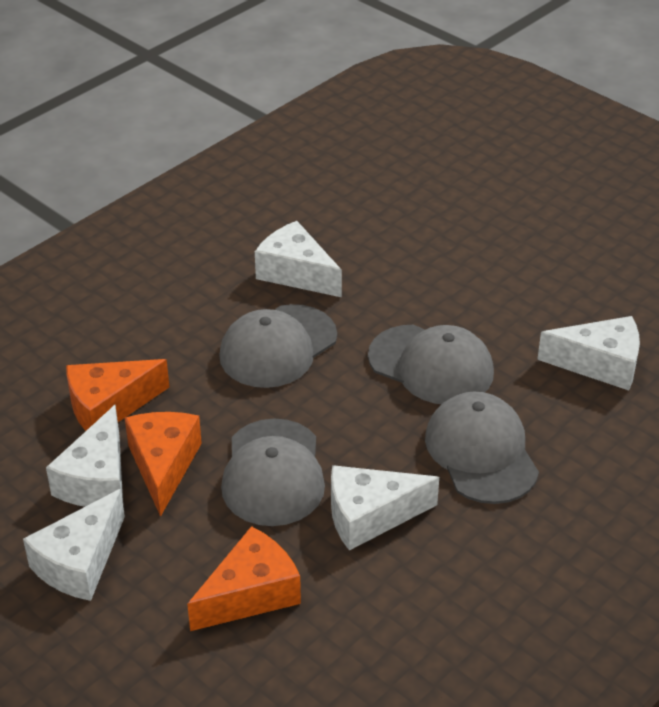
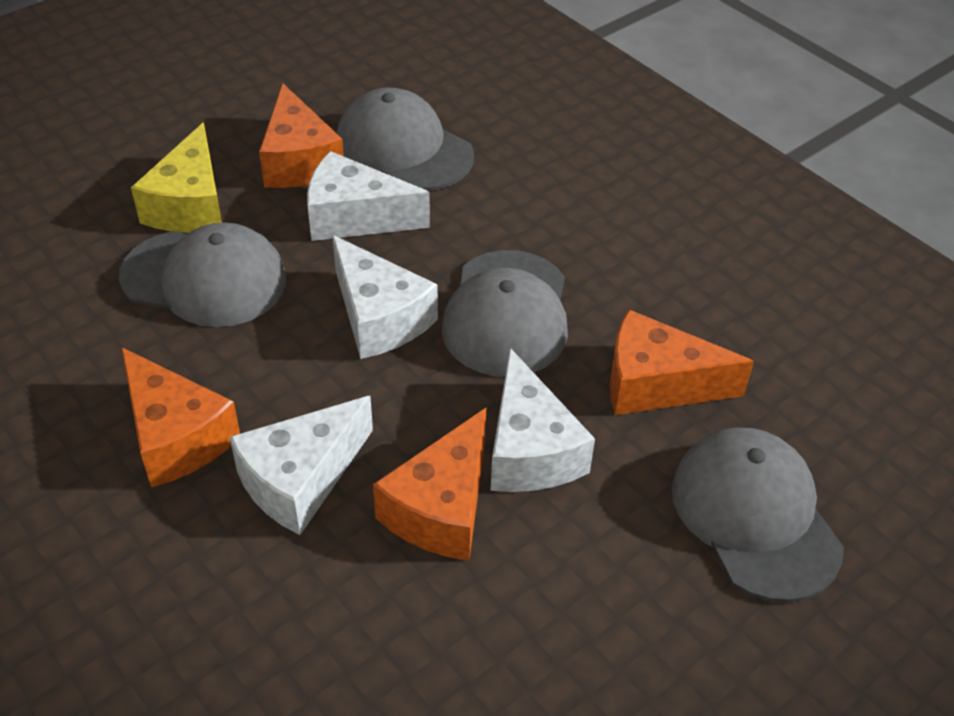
orange cheese: 3 -> 4
white cheese: 5 -> 4
yellow cheese: 0 -> 1

